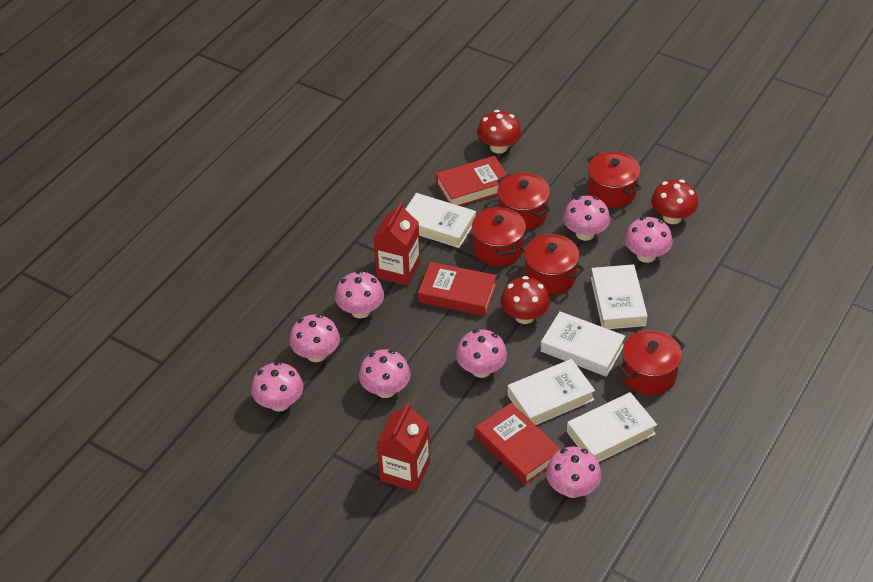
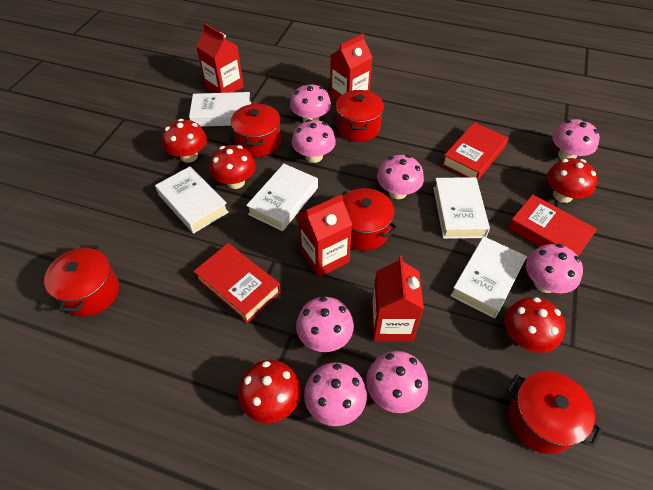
red carton: 2 -> 4
red mushroom: 3 -> 5

